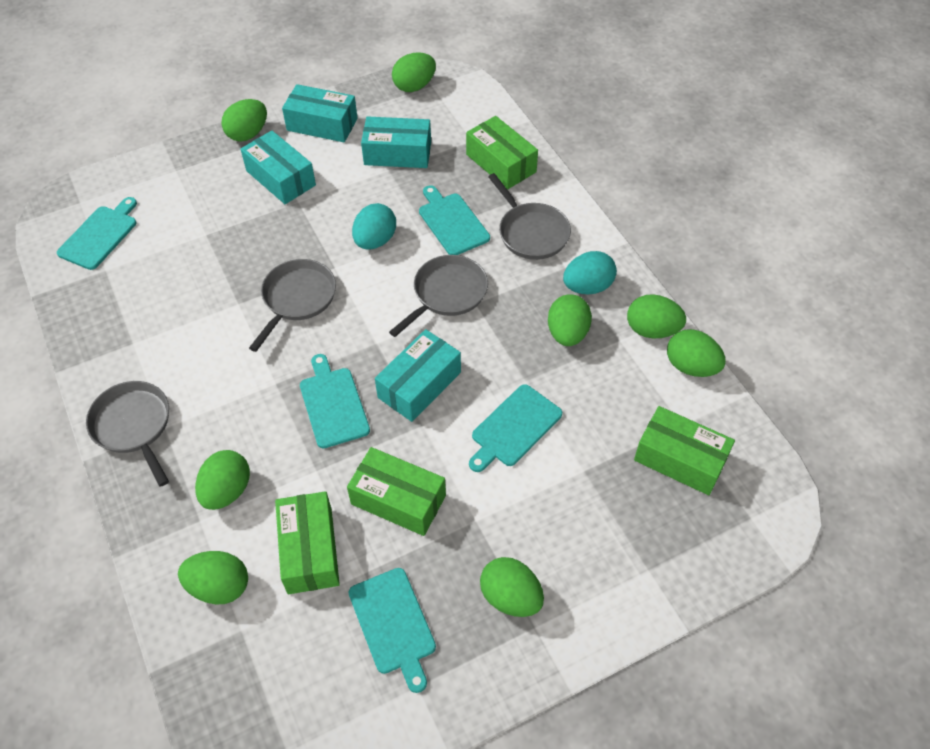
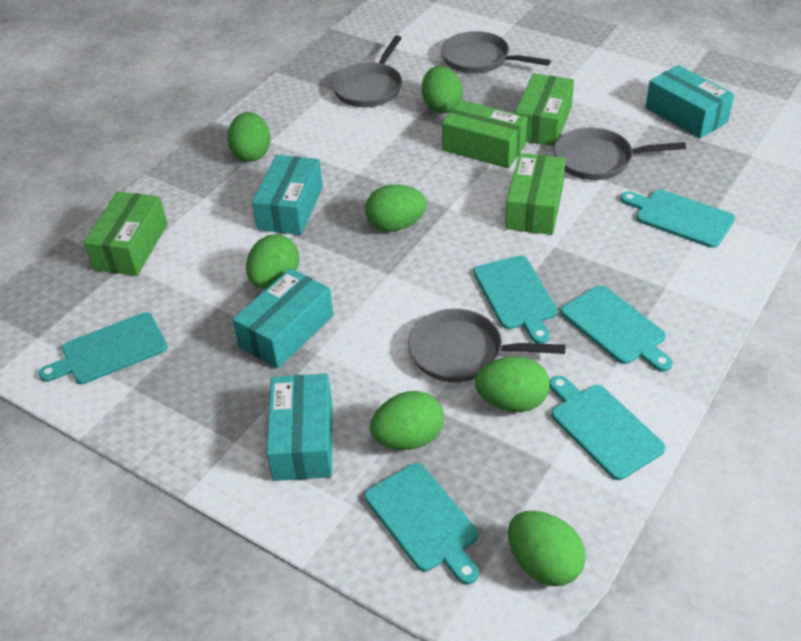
green egg: 8 -> 7
turquoise cutting board: 5 -> 6
turquoise egg: 2 -> 0

